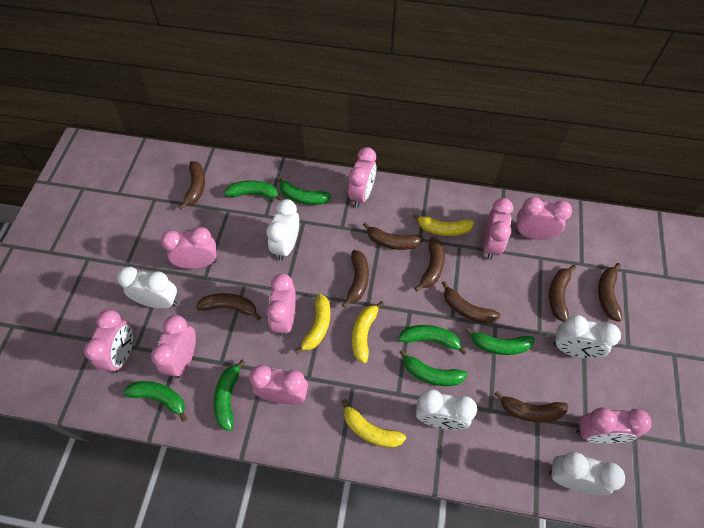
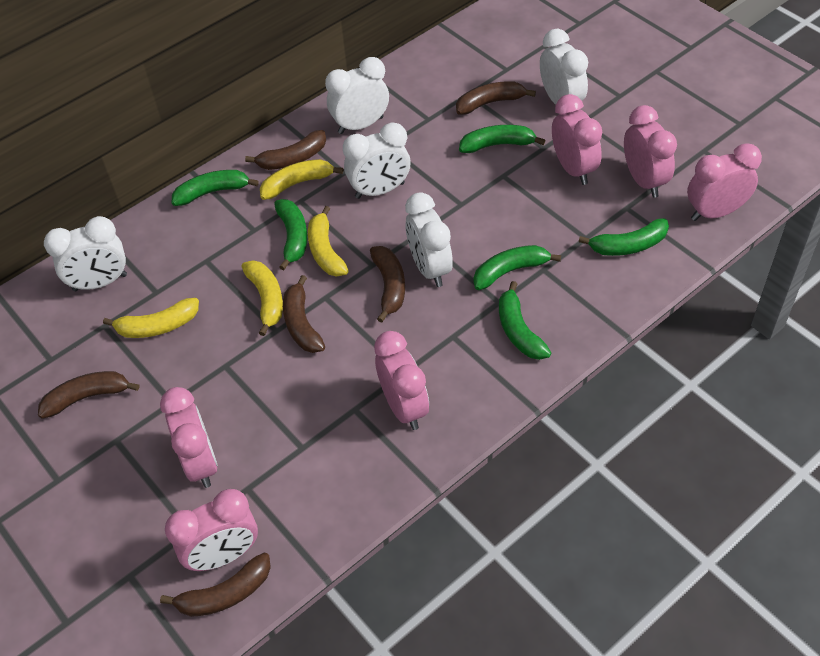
brown banana: 9 -> 6
green banana: 7 -> 6
pink clock: 9 -> 6

